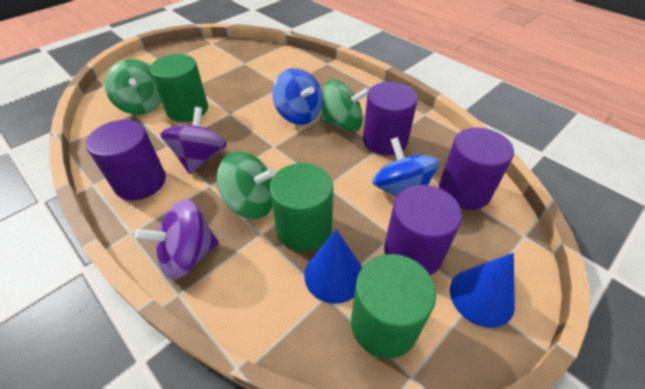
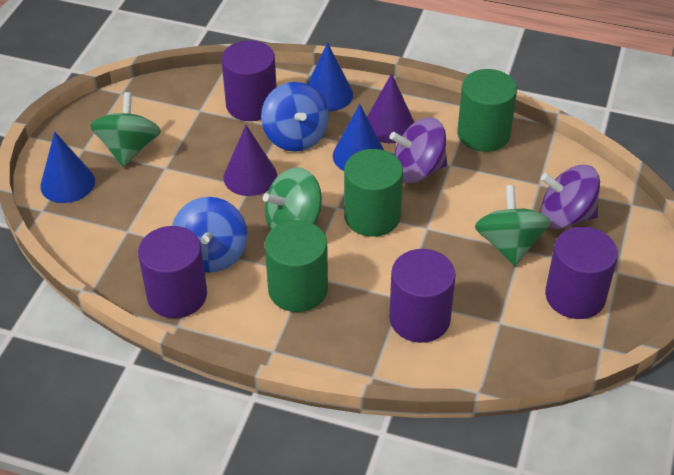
blue cone: 2 -> 3
purple cone: 0 -> 2

